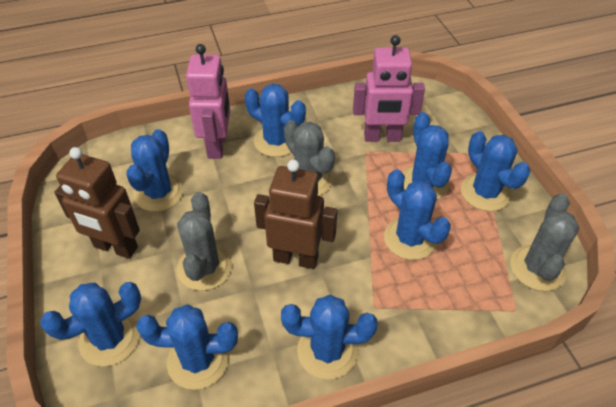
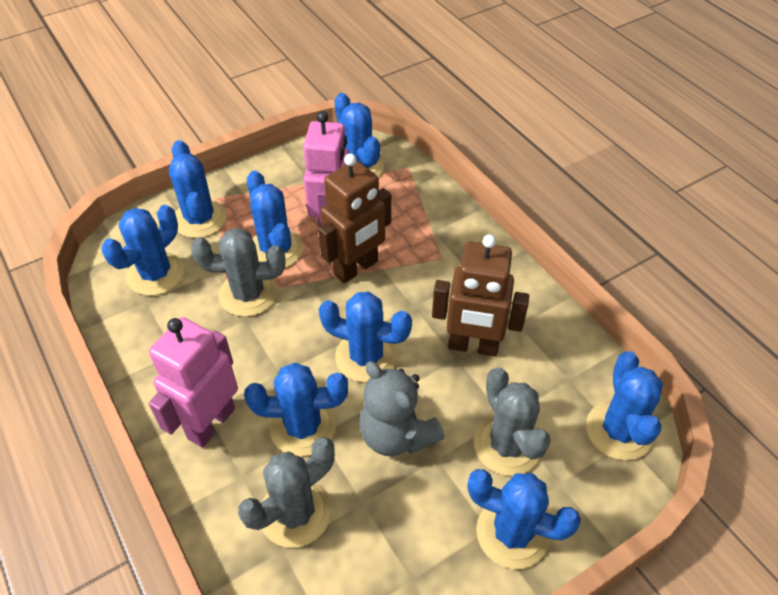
grey teddy bear: 0 -> 1

